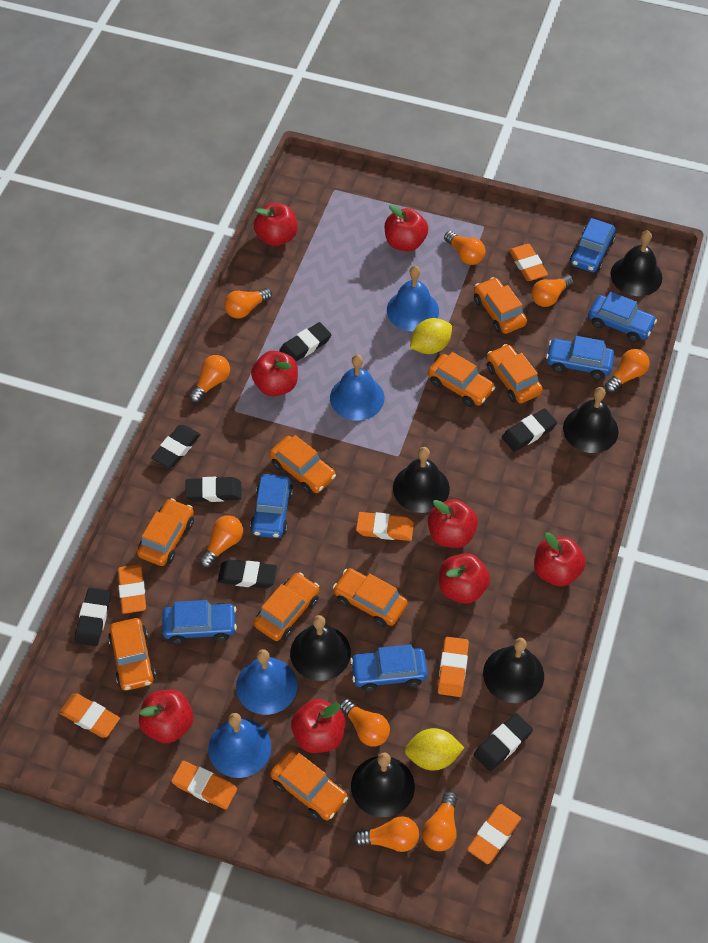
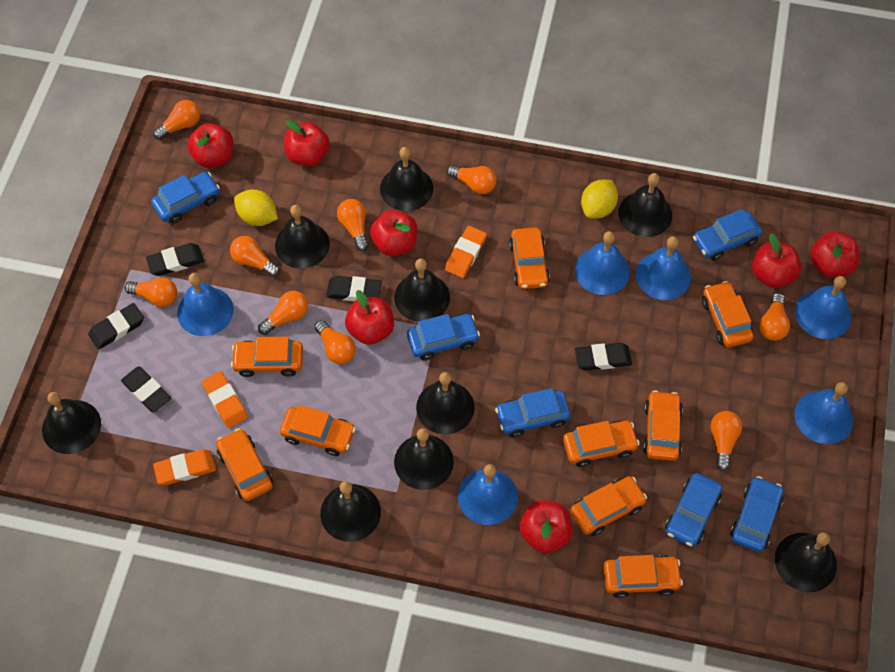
black bell: 6 -> 9
black eraser: 7 -> 5
blue bell: 4 -> 6
orange eraser: 7 -> 3
red apple: 8 -> 7

